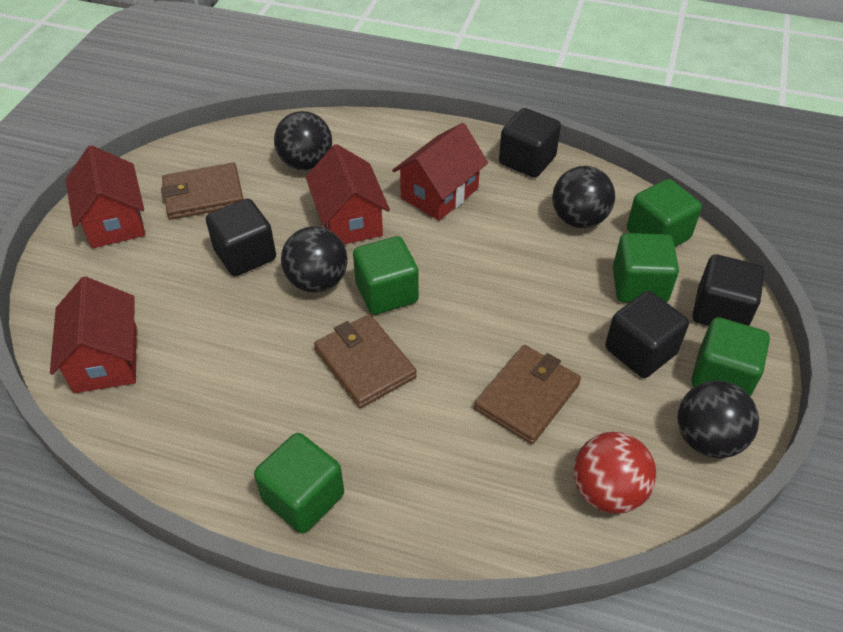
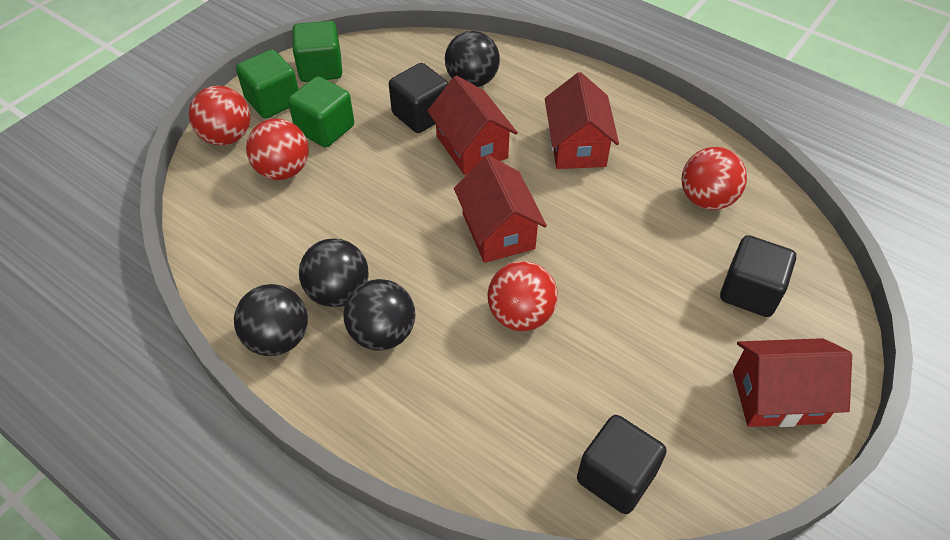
black cube: 4 -> 3
brown wallet: 3 -> 0
green cube: 5 -> 3
red ball: 1 -> 4

